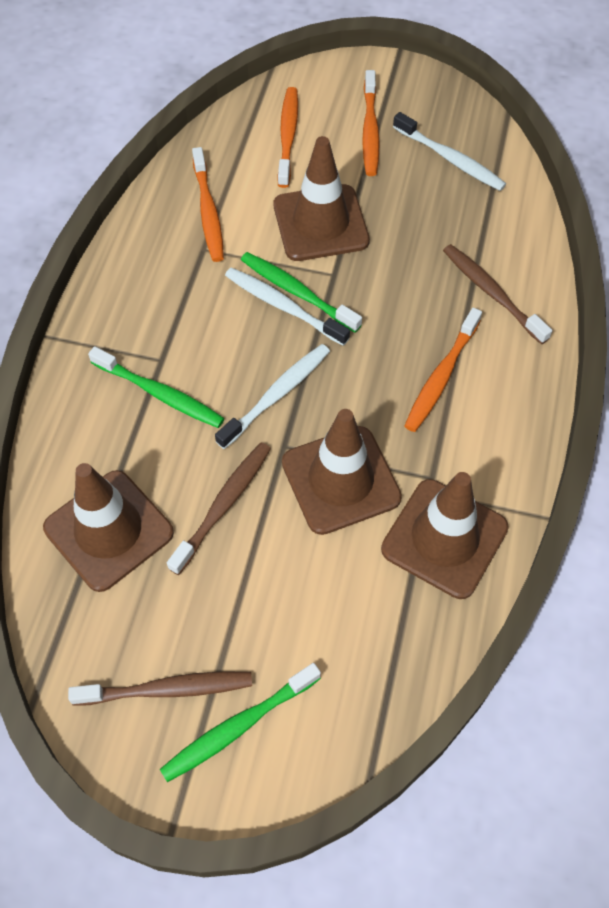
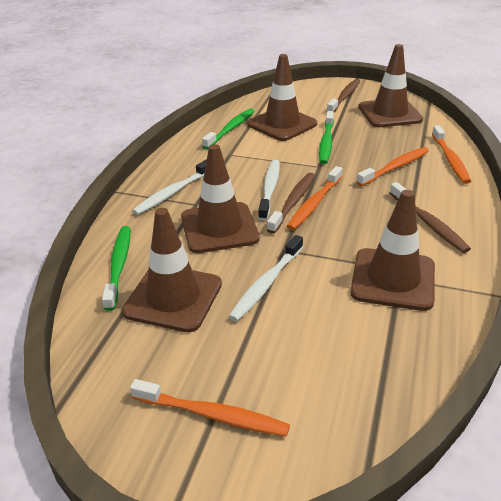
brown traffic cone: 4 -> 5

